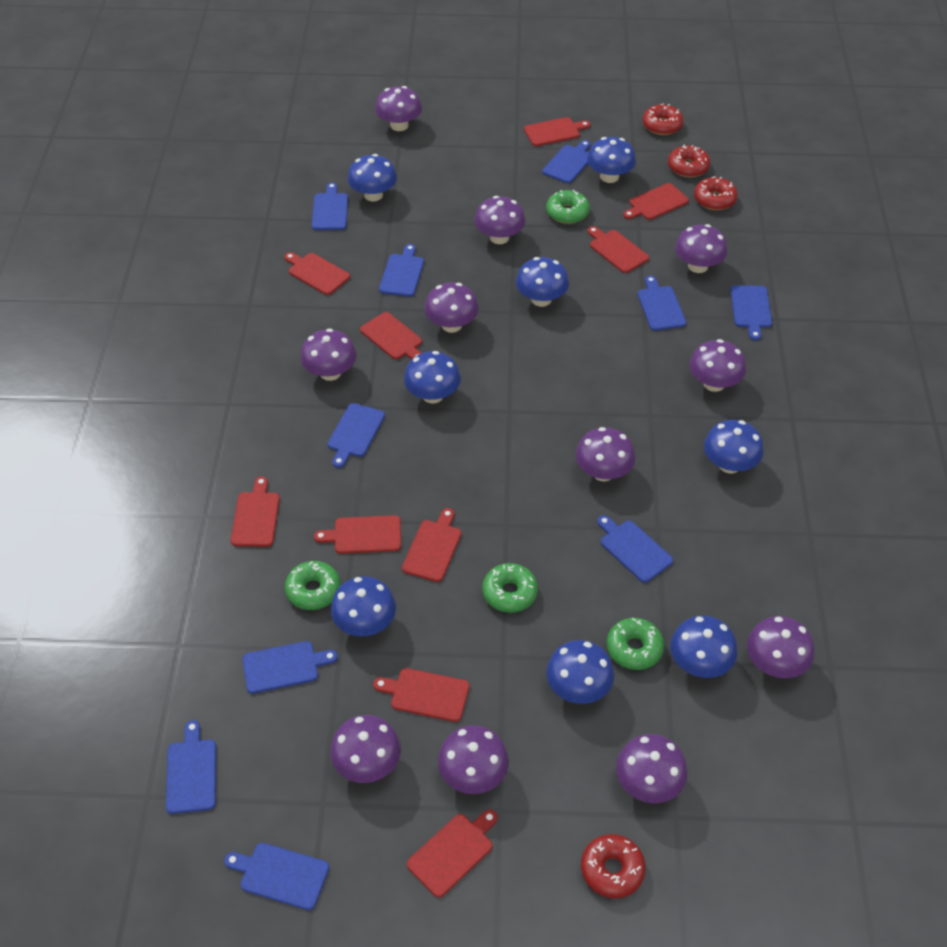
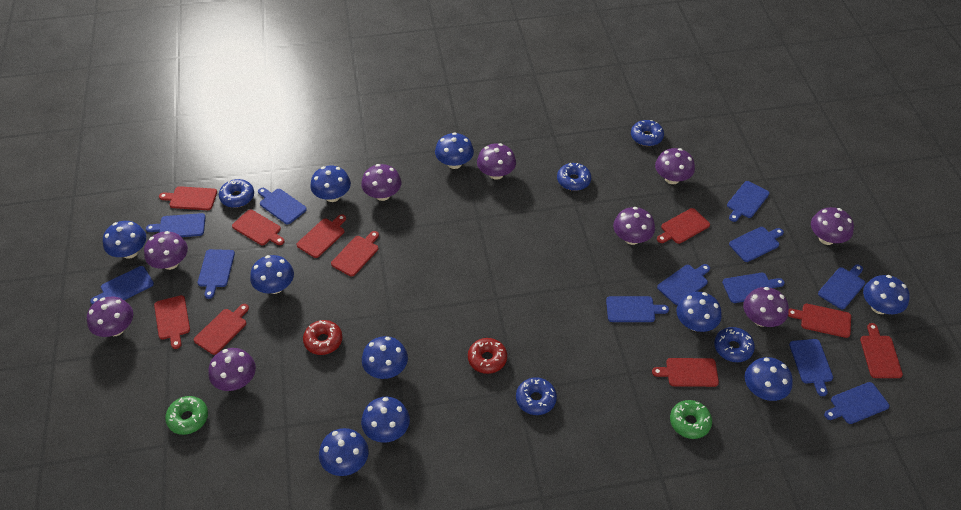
blue cutting board: 10 -> 12
blue donut: 0 -> 5
blue mushroom: 8 -> 10
green donut: 4 -> 2
purple mushroom: 11 -> 9
red donut: 4 -> 2

